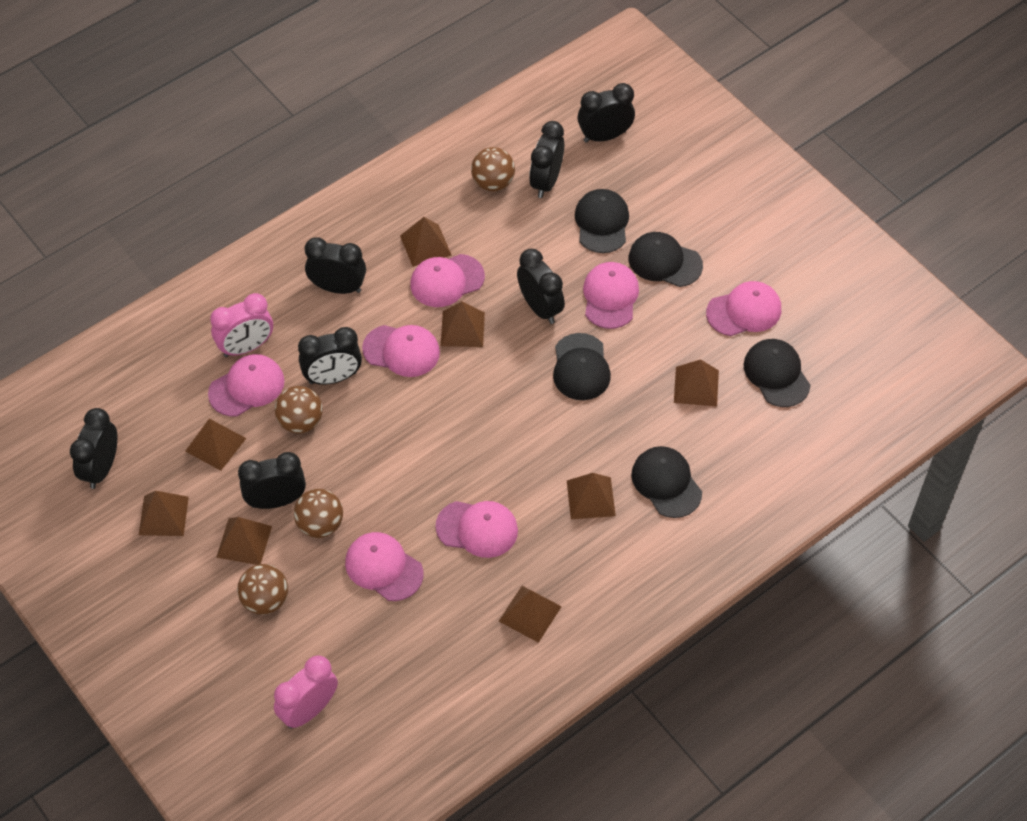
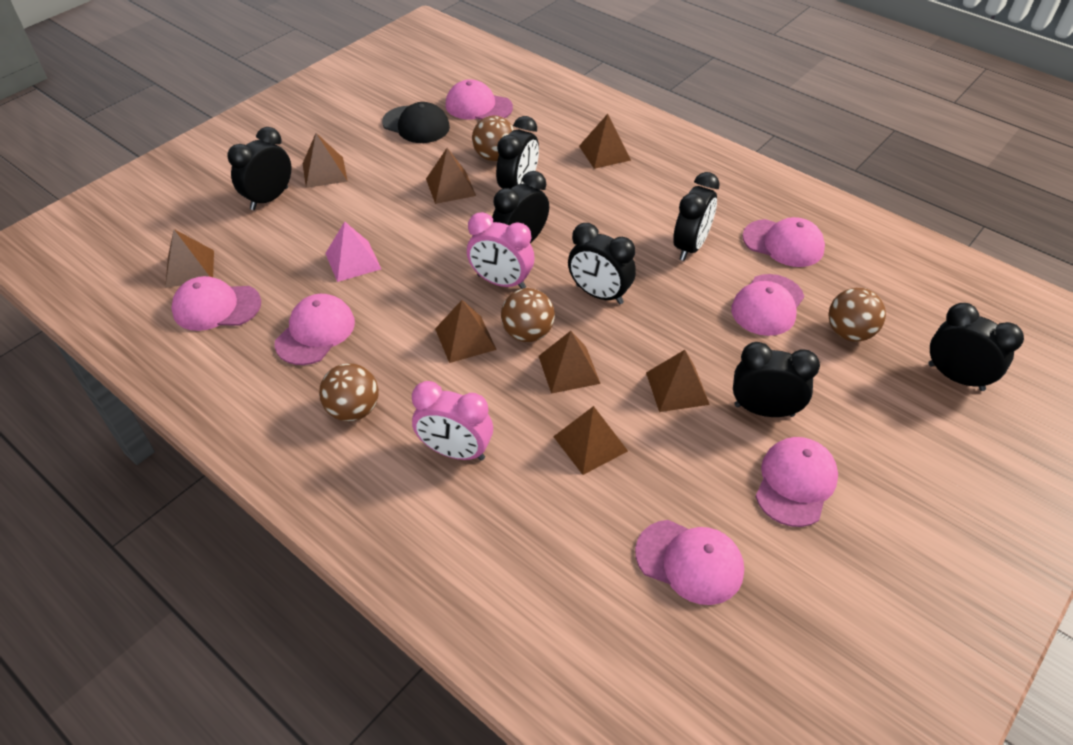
black cap: 5 -> 1
pink pyramid: 0 -> 1

